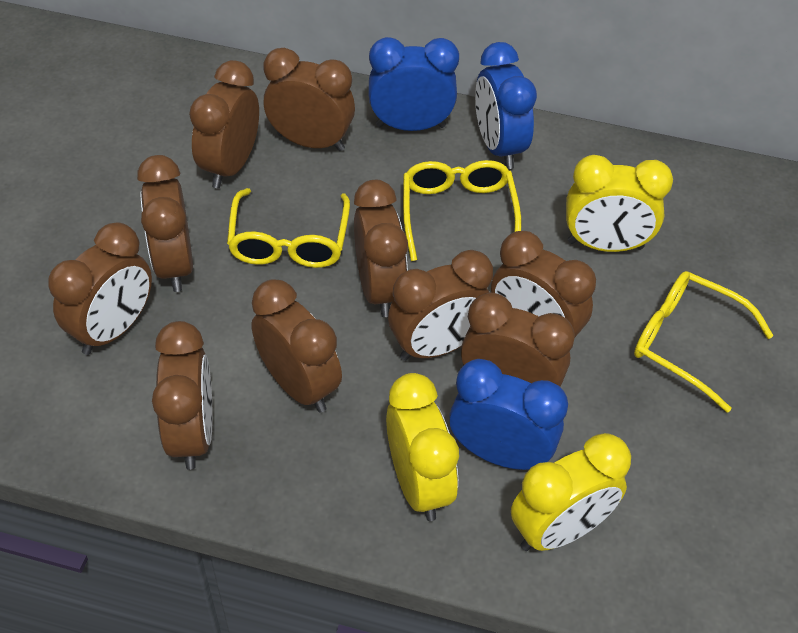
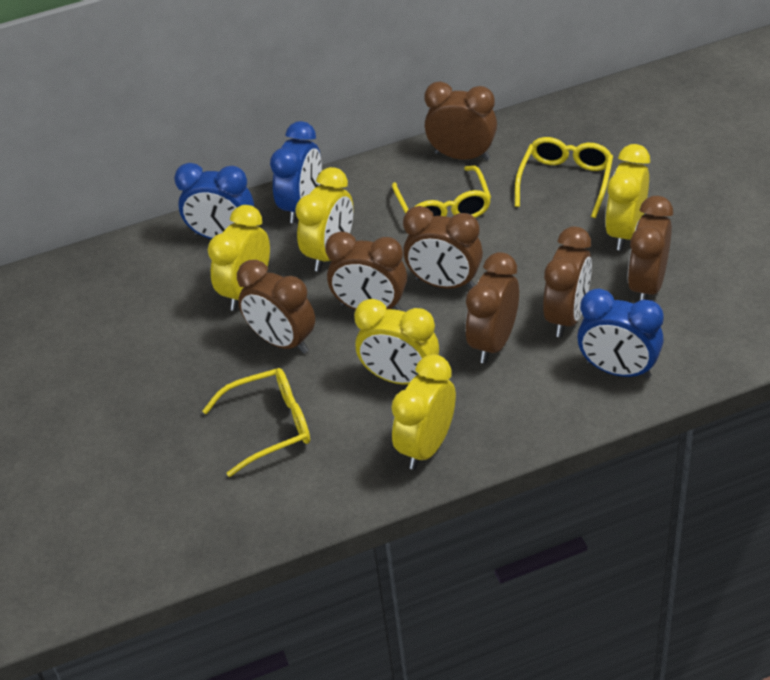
brown clock: 10 -> 7
yellow clock: 3 -> 5

